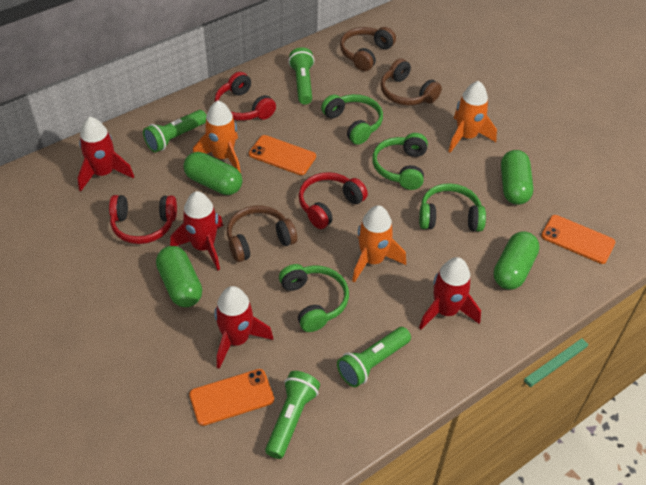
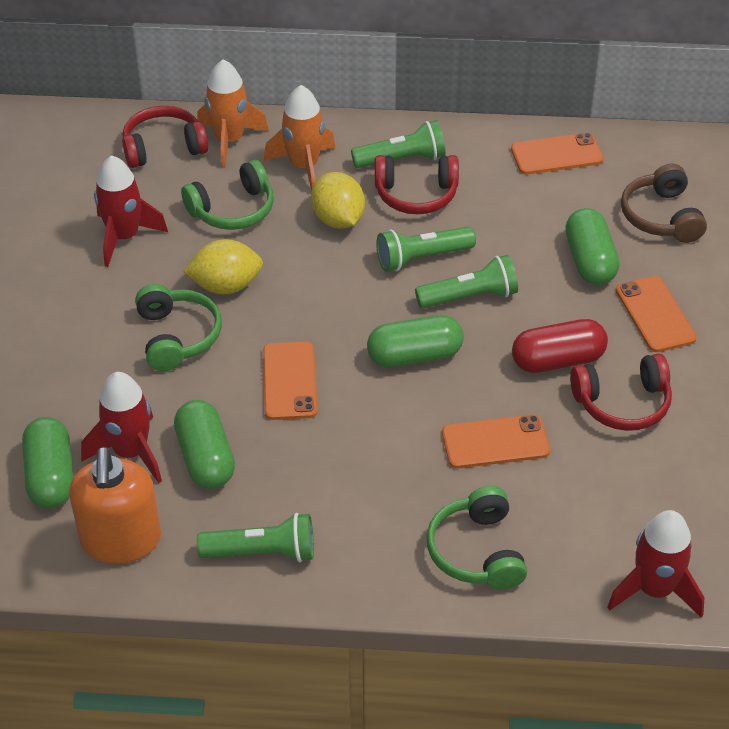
brown headphones: 3 -> 1
green headphones: 4 -> 3
orange phone: 3 -> 4
orange rocket: 3 -> 2
orange soap dispenser: 0 -> 1
red capsule: 0 -> 1
red rocket: 4 -> 3
yellow lemon: 0 -> 2

